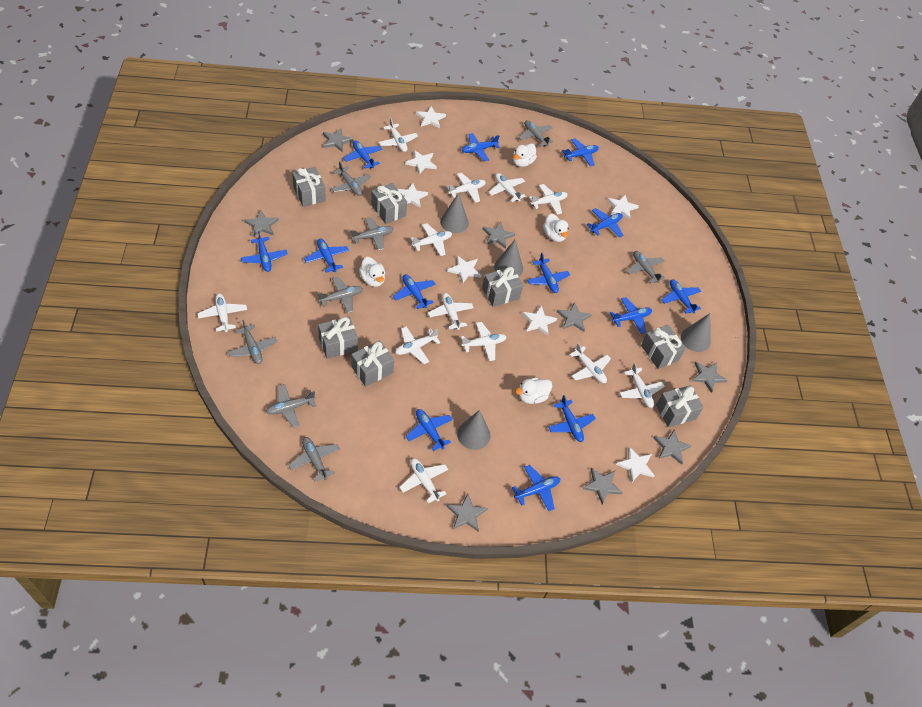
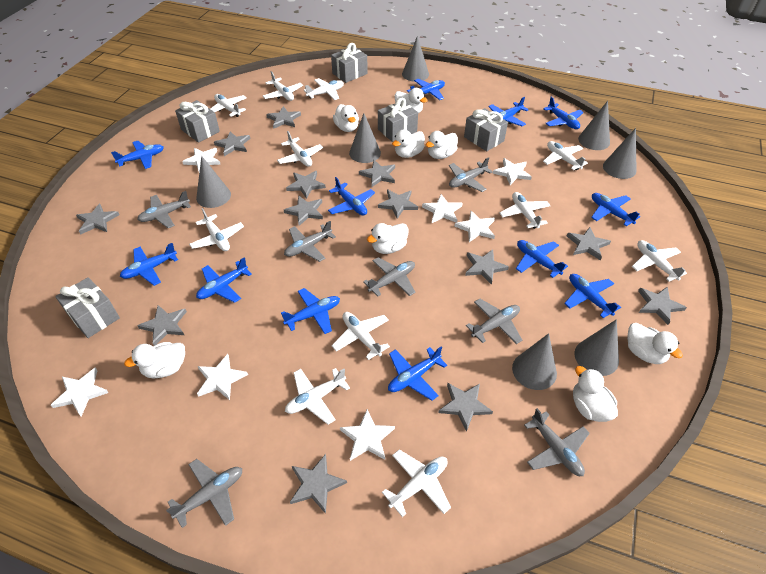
blue plane: 13 -> 12
grey cone: 4 -> 7
grey gift: 7 -> 5
grey plane: 8 -> 7
grey star: 8 -> 13
white duck: 4 -> 8
white plane: 12 -> 11

